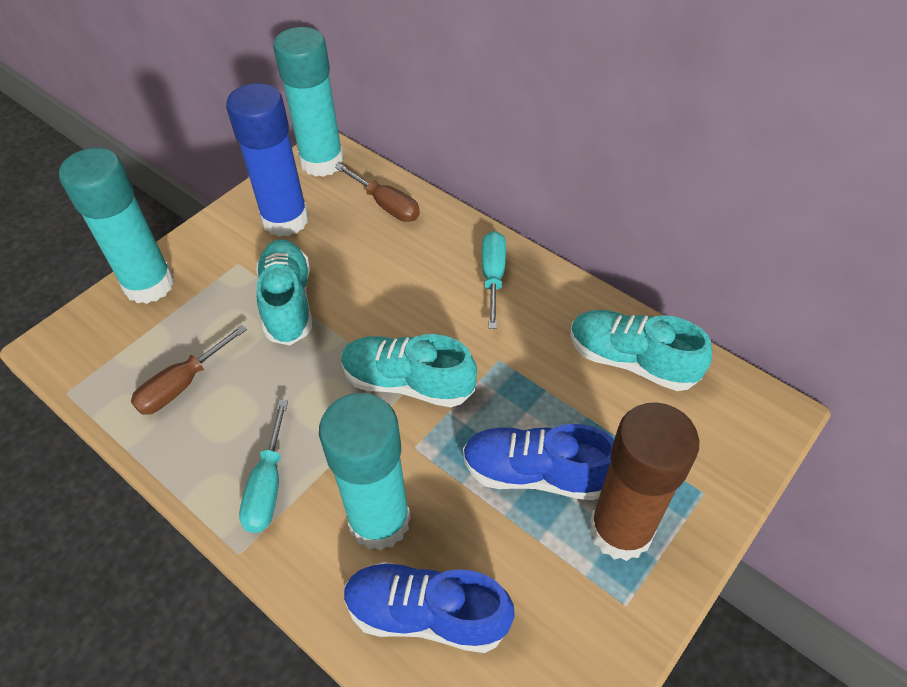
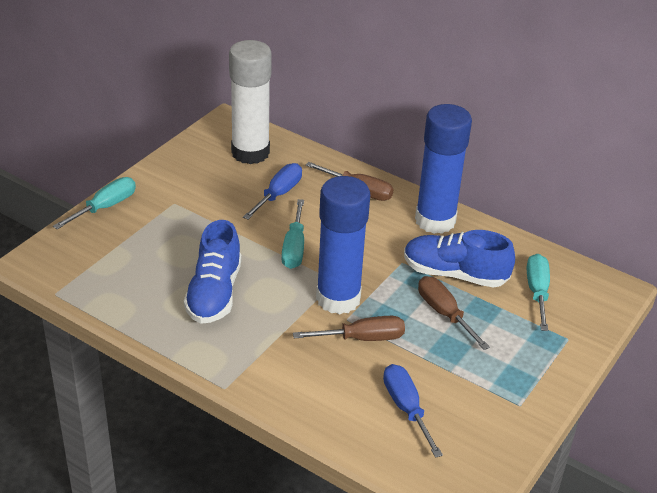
blue glue stick: 1 -> 2
blue screwdriver: 0 -> 2
brown glue stick: 1 -> 0
brown screwdriver: 2 -> 3
turquoise glue stick: 3 -> 0
turquoise screwdriver: 2 -> 3
turquoise shoe: 3 -> 0
white glue stick: 0 -> 1

